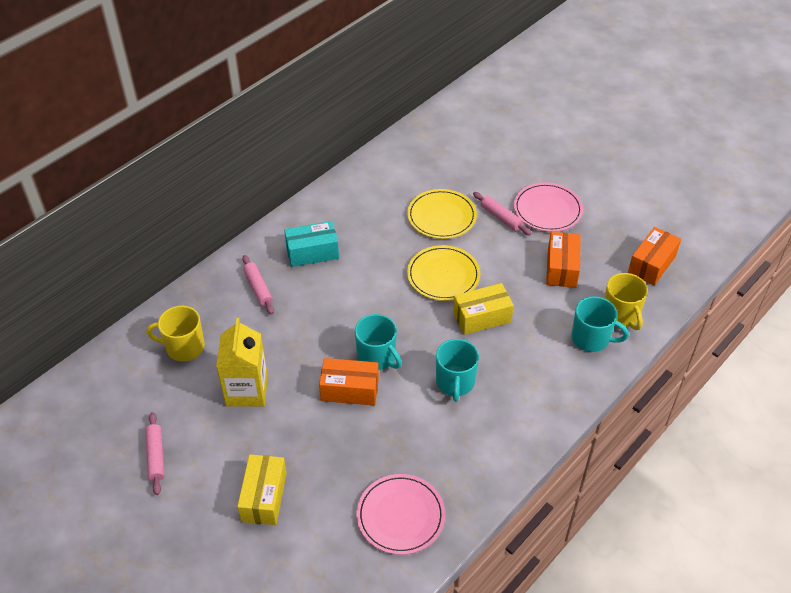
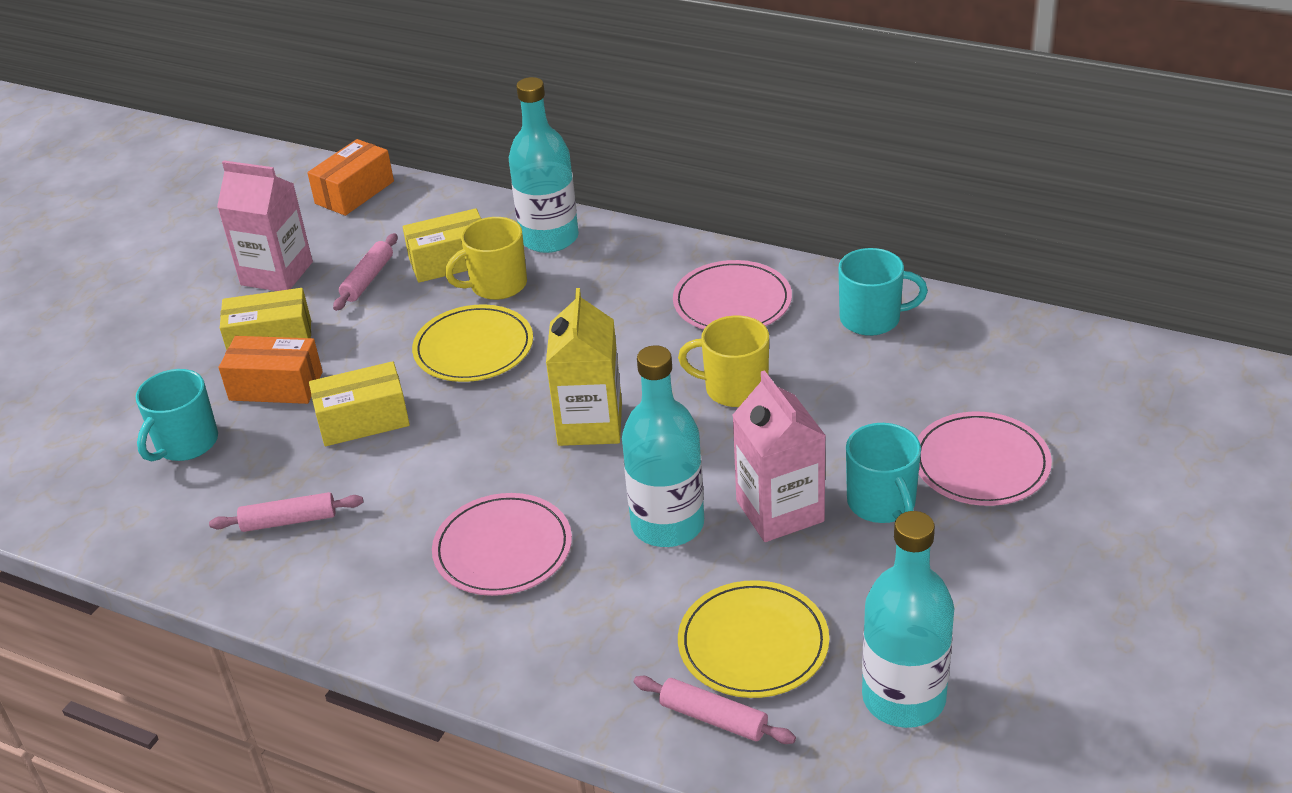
orange box: 3 -> 2
pink carton: 0 -> 2
pink plate: 2 -> 3
turquoise bottle: 0 -> 3
turquoise box: 1 -> 0
yellow box: 2 -> 3

